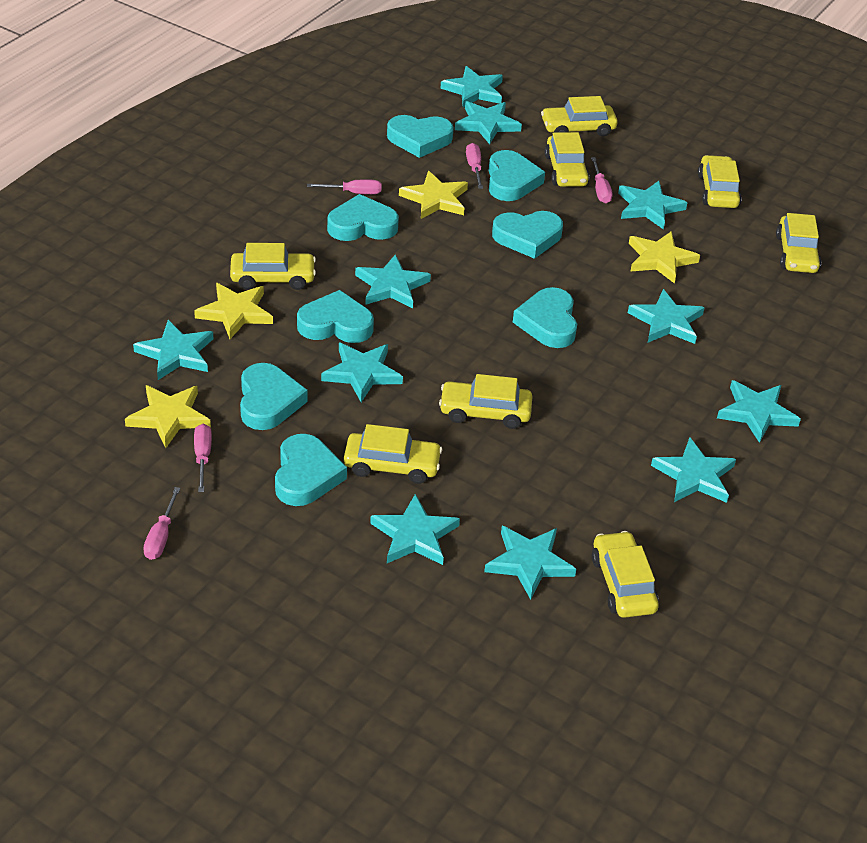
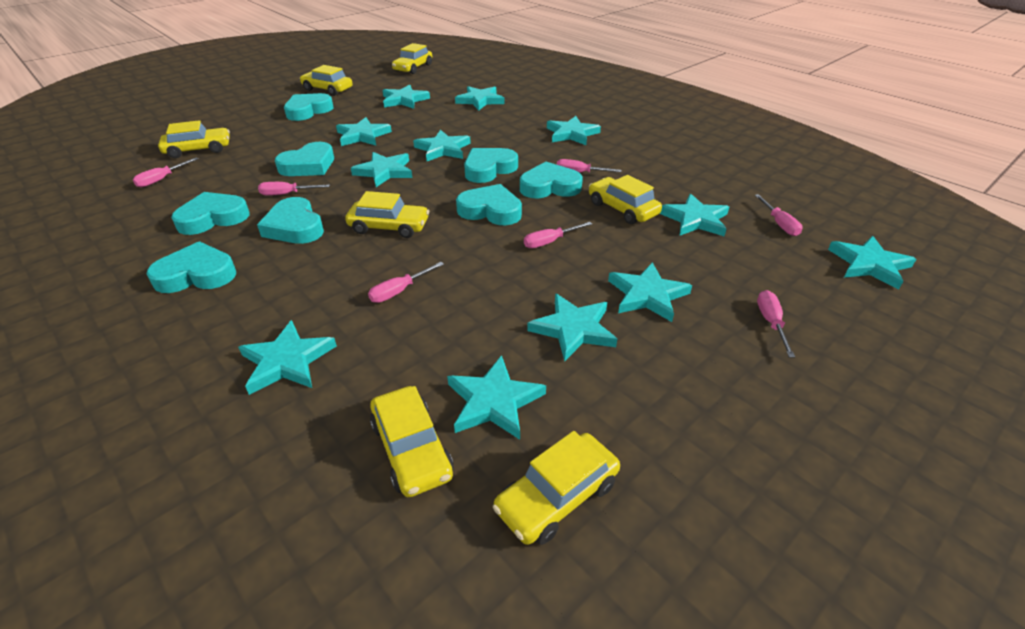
pink screwdriver: 5 -> 7
turquoise star: 11 -> 12
yellow car: 8 -> 7
yellow star: 4 -> 0

